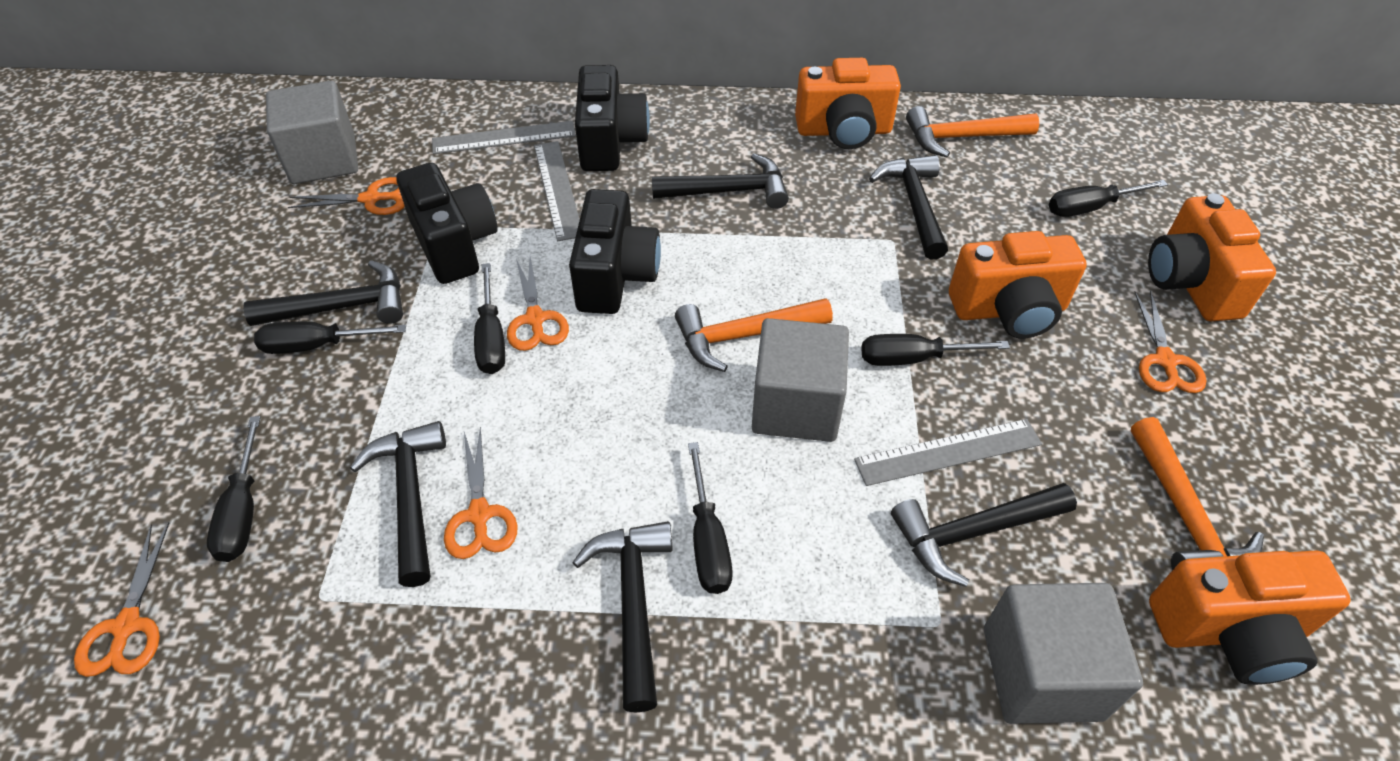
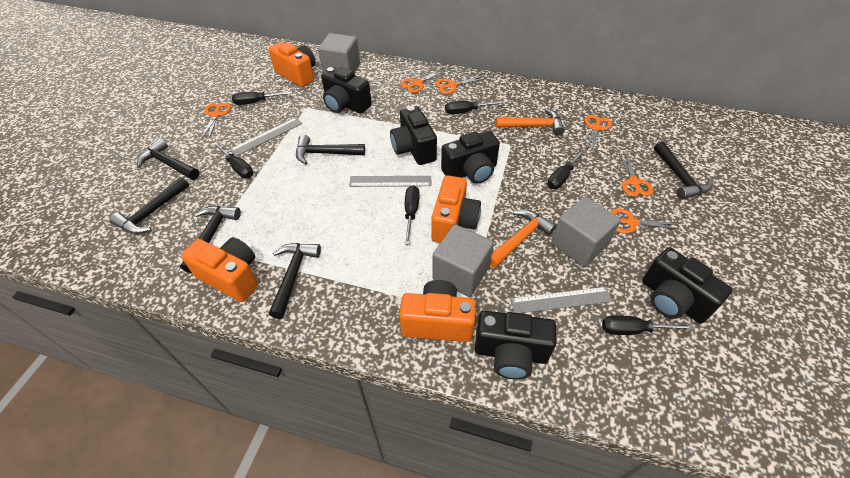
black camera: 3 -> 5
orange hammer: 3 -> 2
orange scissors: 5 -> 6

